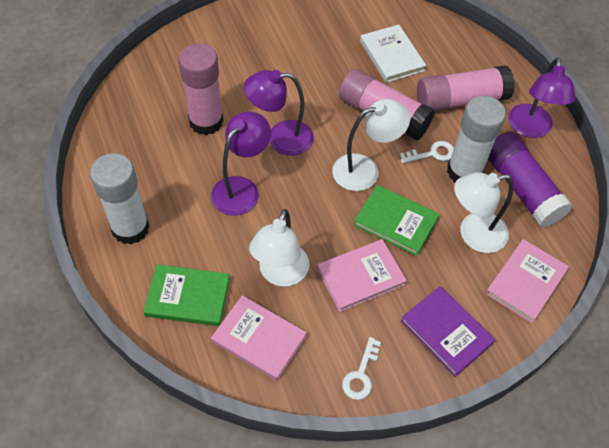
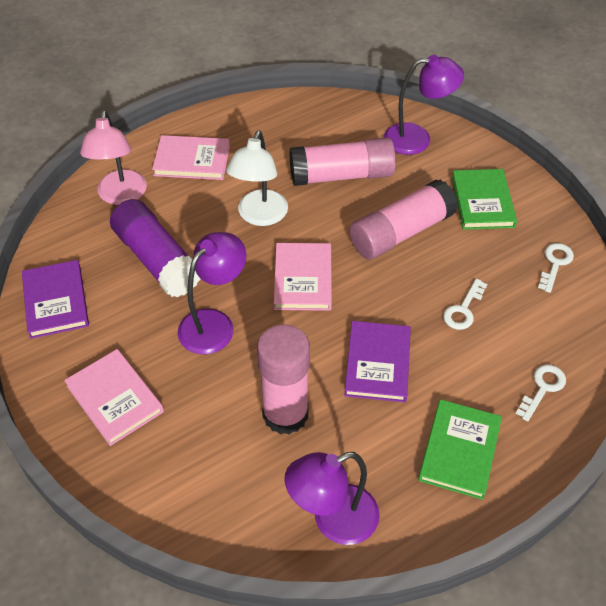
pink lamp: 0 -> 1
purple book: 1 -> 2
white book: 1 -> 0
white glue stick: 2 -> 0
white key: 2 -> 3
white lamp: 3 -> 1

